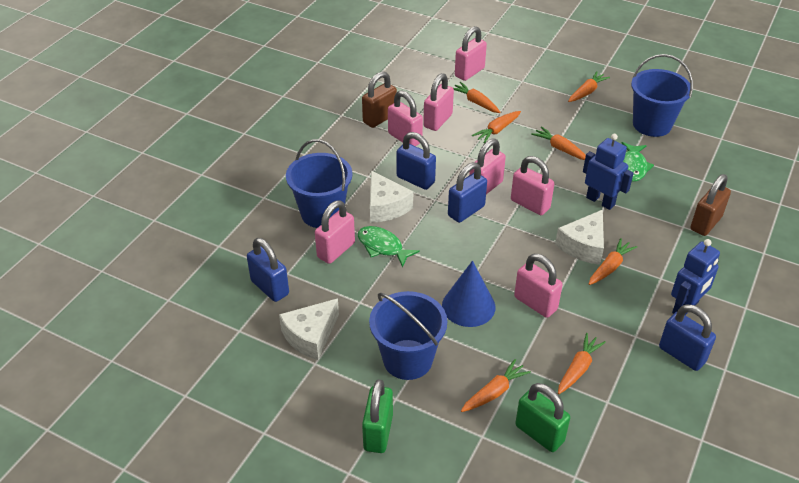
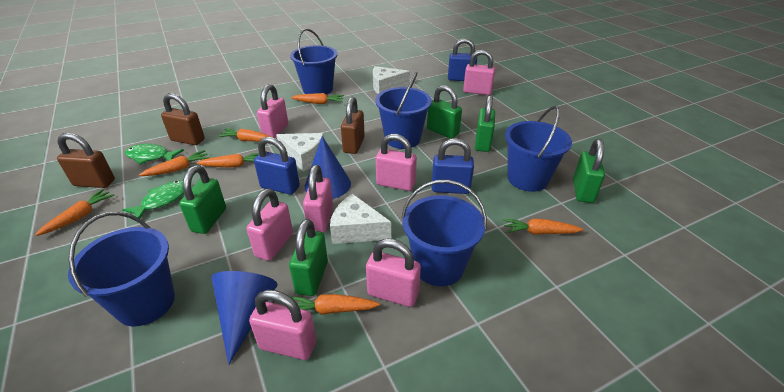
blue bucket: 3 -> 5
blue cone: 1 -> 2
blue padlock: 4 -> 3
blue robot: 2 -> 0
brown padlock: 2 -> 3
green padlock: 2 -> 5

